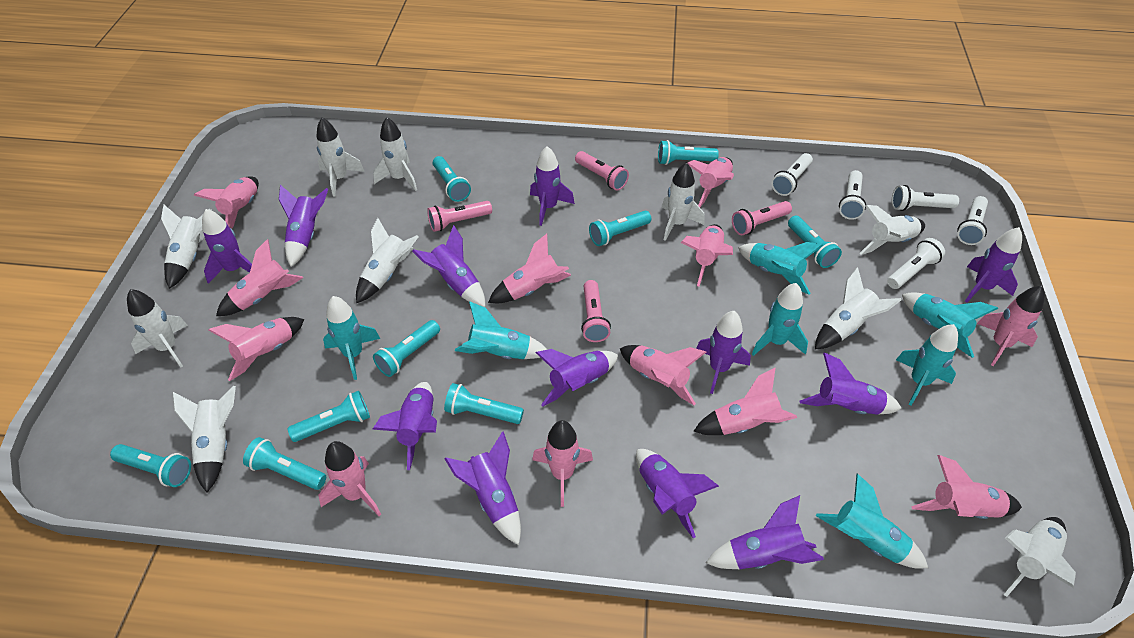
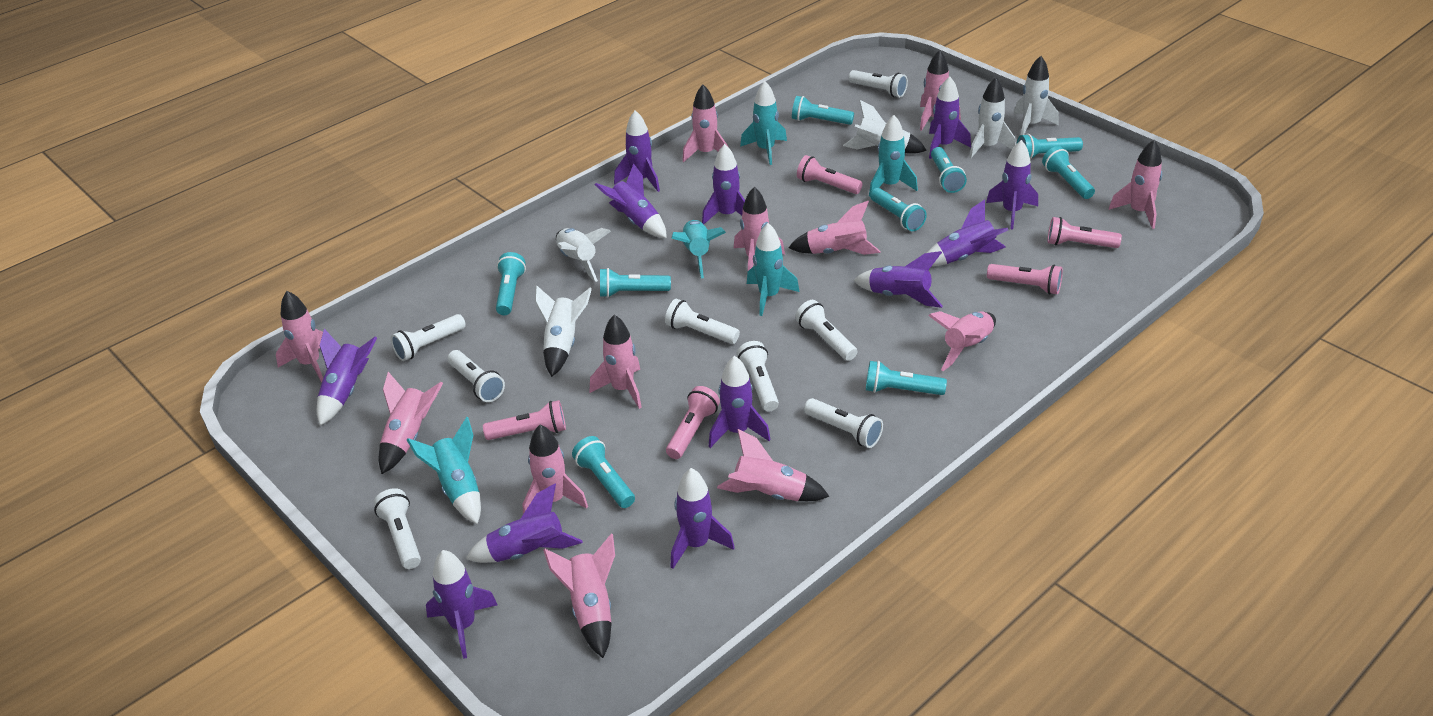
pink flashlight: 4 -> 5
turquoise rocket: 7 -> 5
white flashlight: 5 -> 8
white rocket: 10 -> 5

